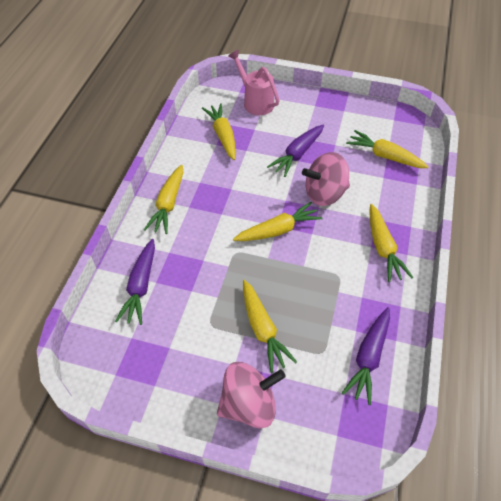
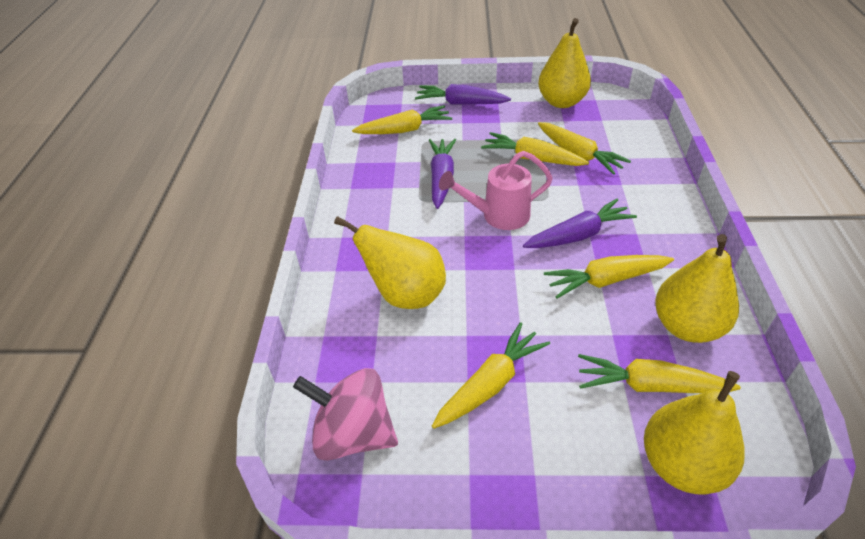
pink spinning top: 2 -> 1
yellow pear: 0 -> 4

